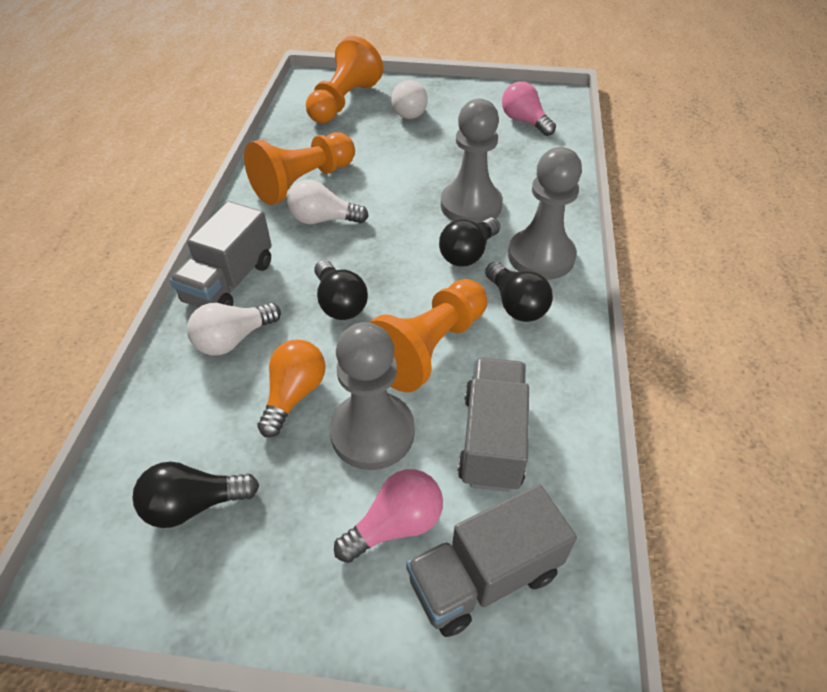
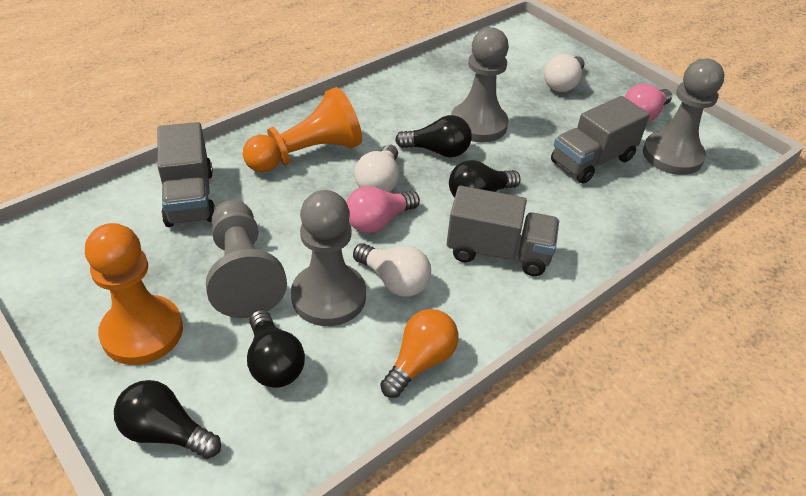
grey pawn: 3 -> 4
orange pawn: 3 -> 2

